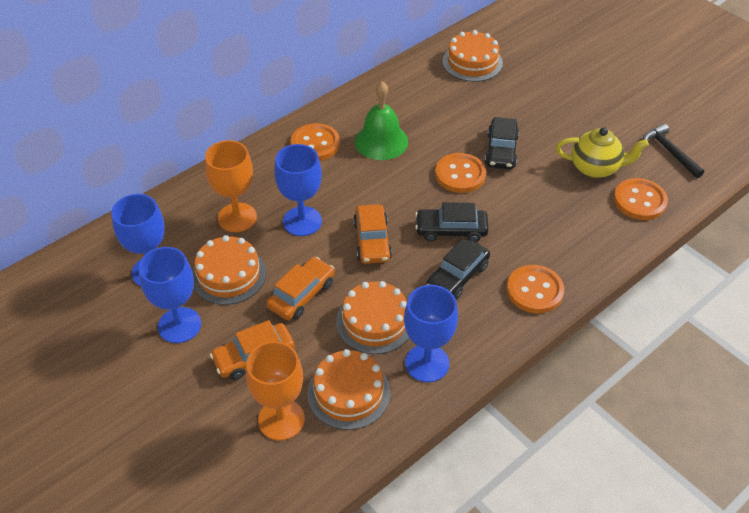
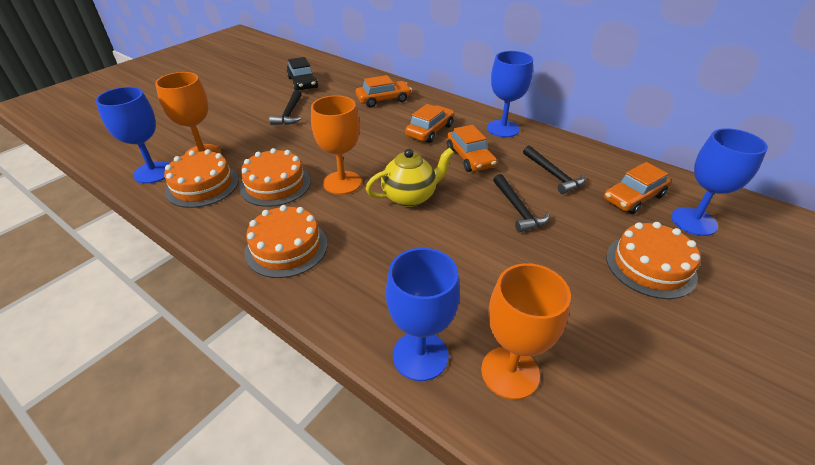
black car: 3 -> 1
black hammer: 1 -> 3
green bell: 1 -> 0
orange button: 4 -> 0
orange car: 3 -> 4
orange goblet: 2 -> 3

